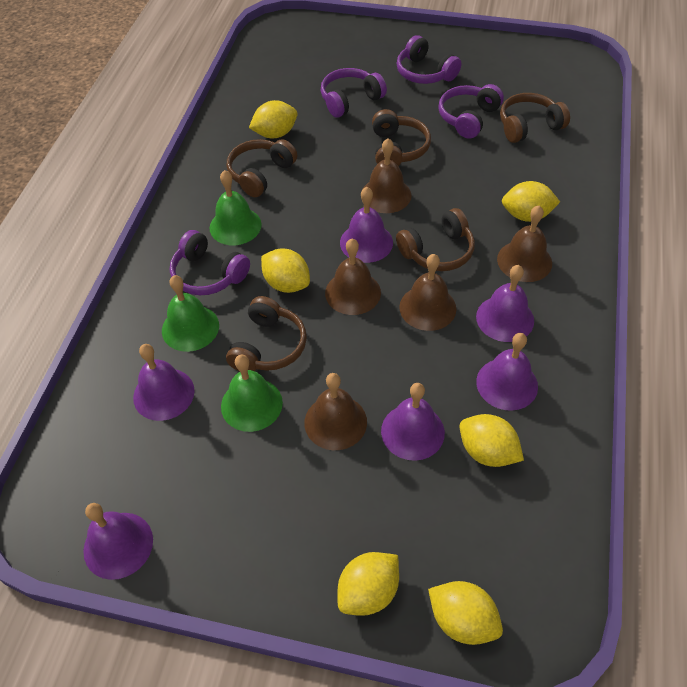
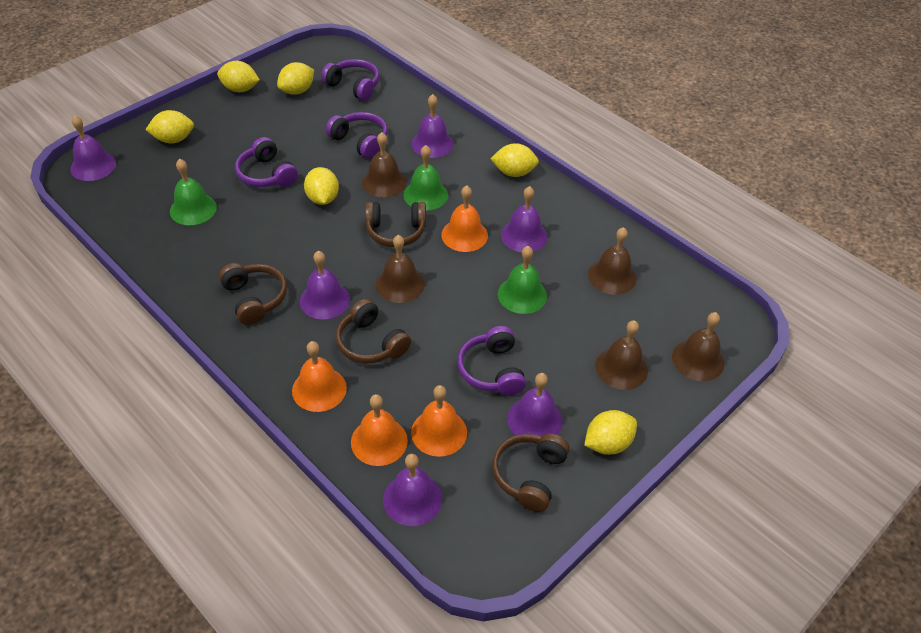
brown headphones: 5 -> 4
orange bell: 0 -> 4

